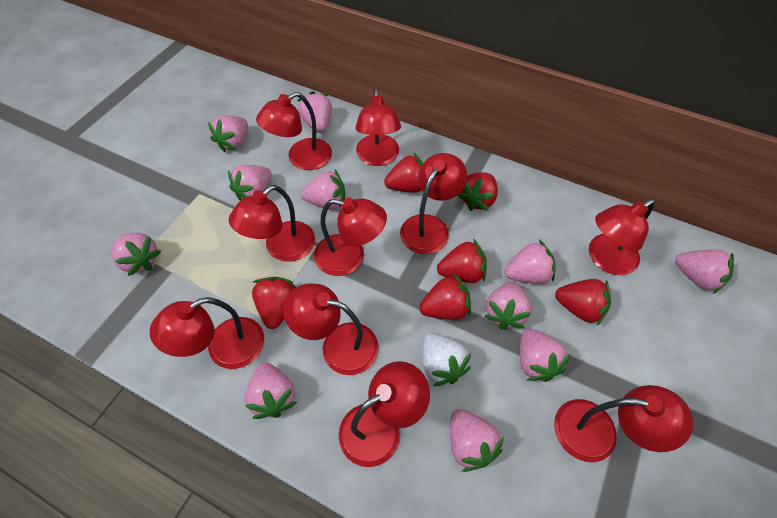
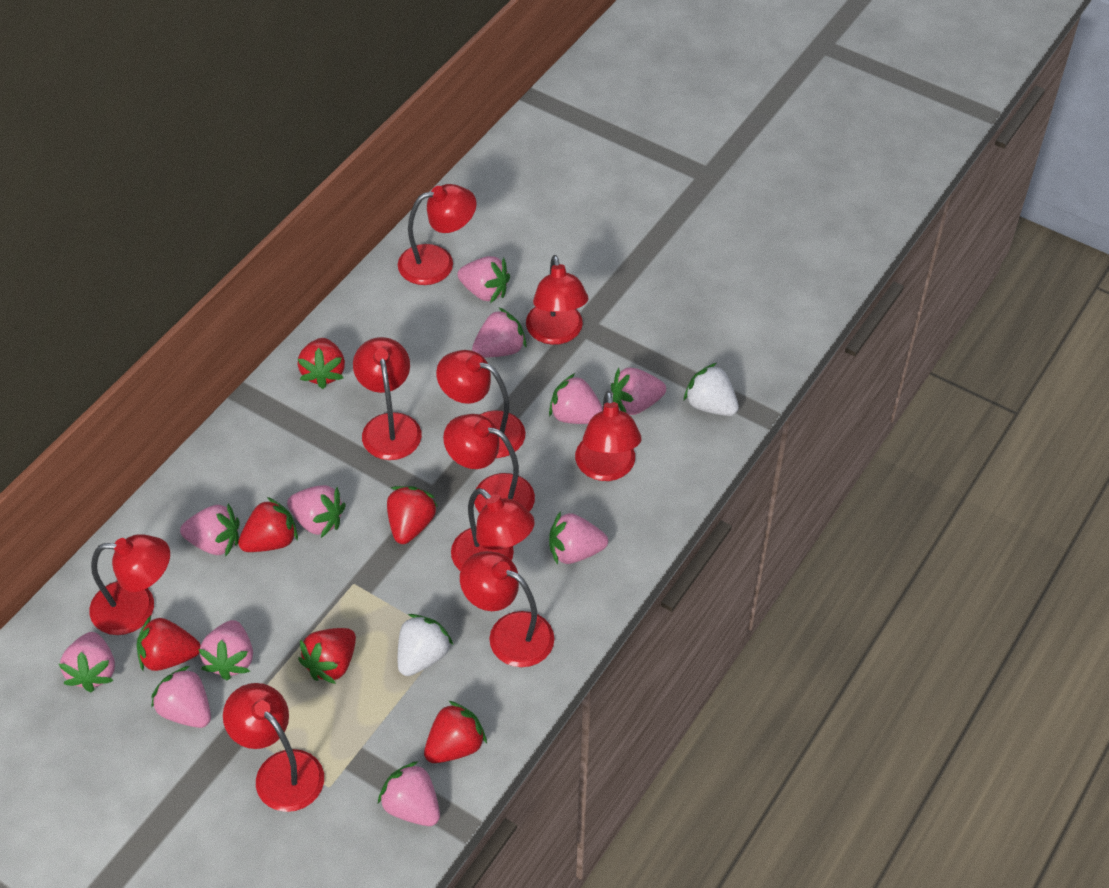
white strawberry: 1 -> 2

